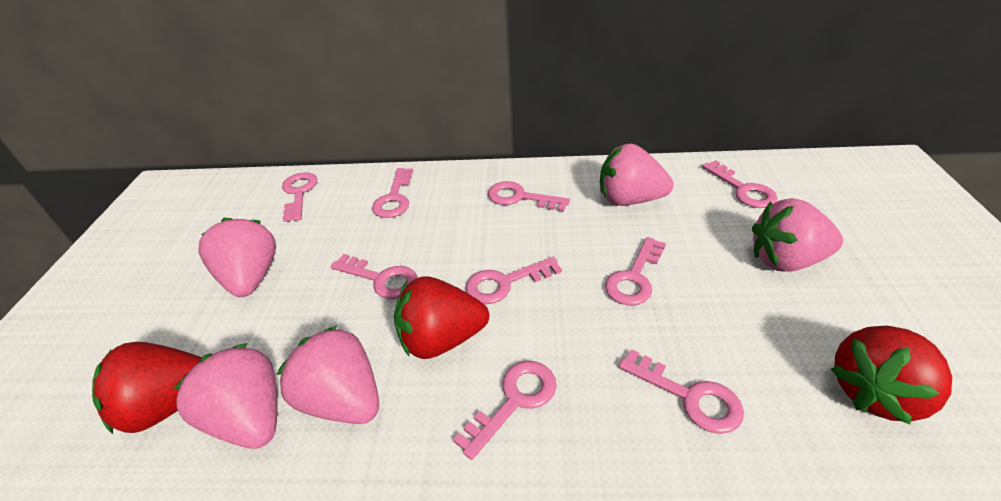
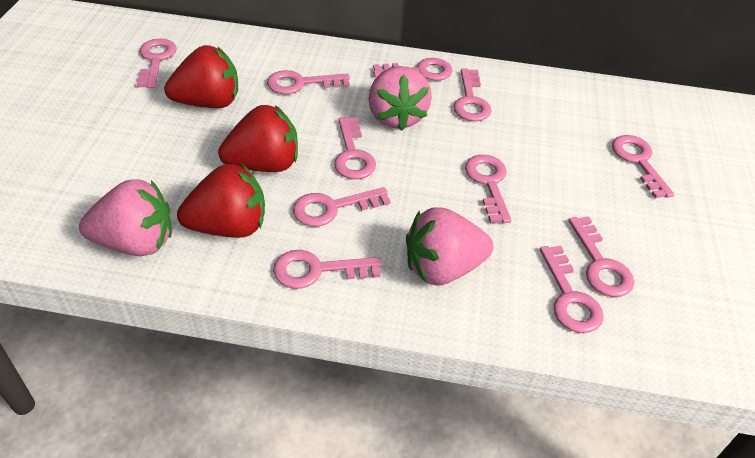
pink key: 9 -> 11
pink strawberry: 5 -> 3

